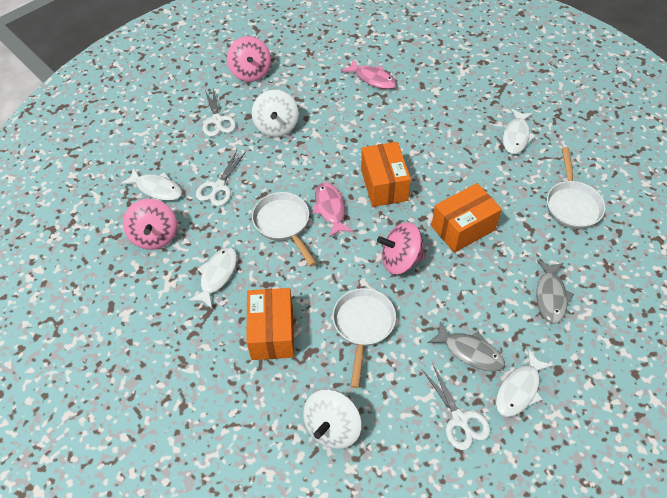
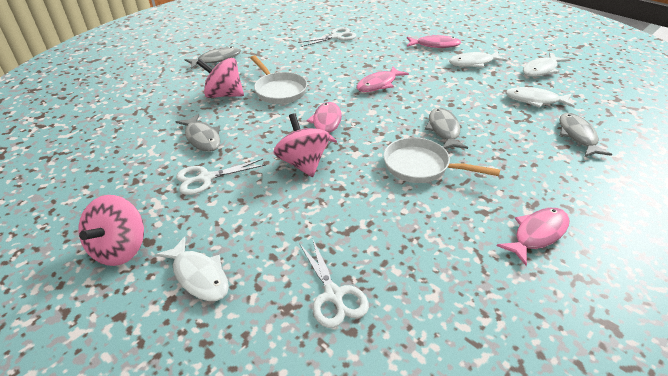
grey fish: 2 -> 4
orange box: 3 -> 0
pink fish: 2 -> 4
white pan: 3 -> 2
white spinning top: 2 -> 0

